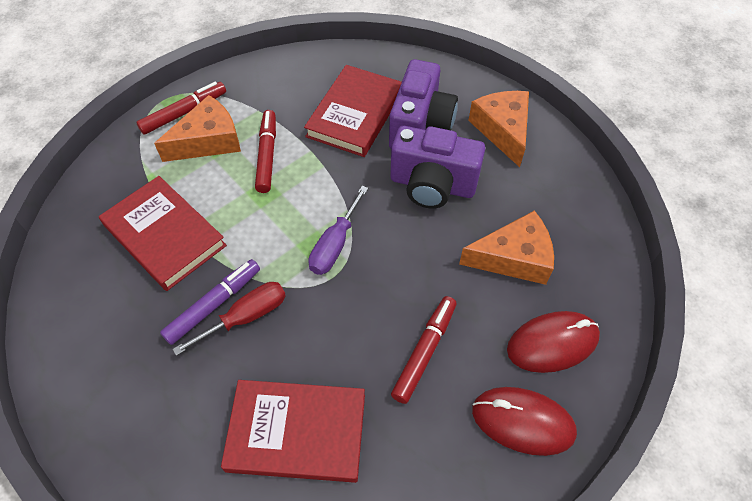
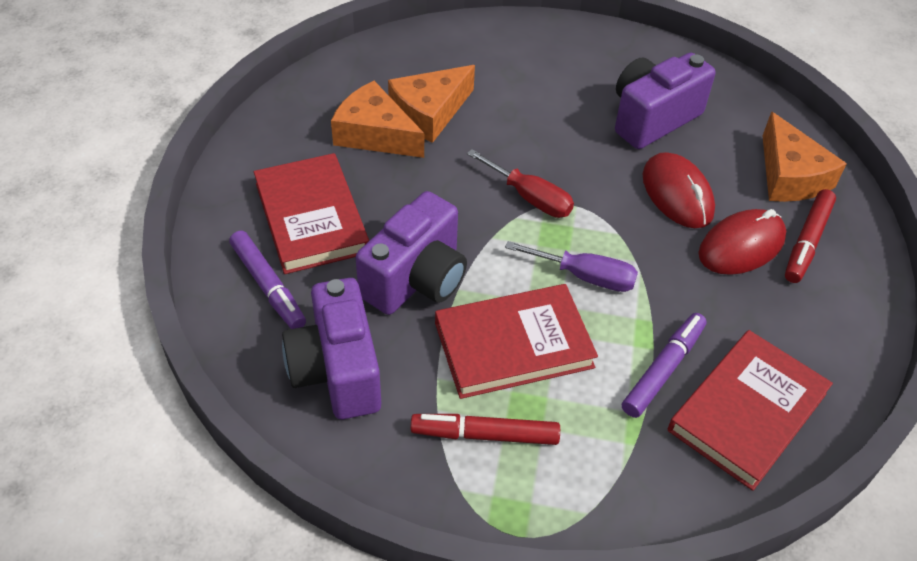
purple camera: 2 -> 3
purple marker: 1 -> 2
red marker: 3 -> 2

